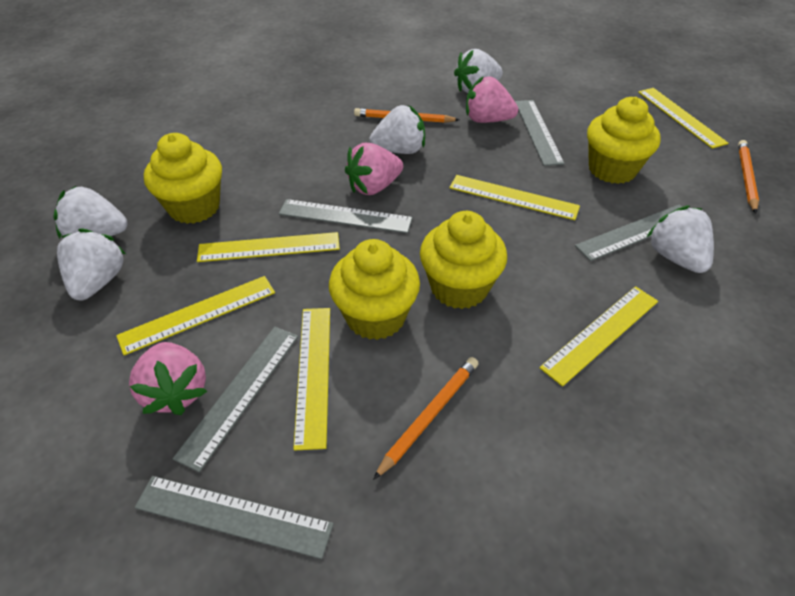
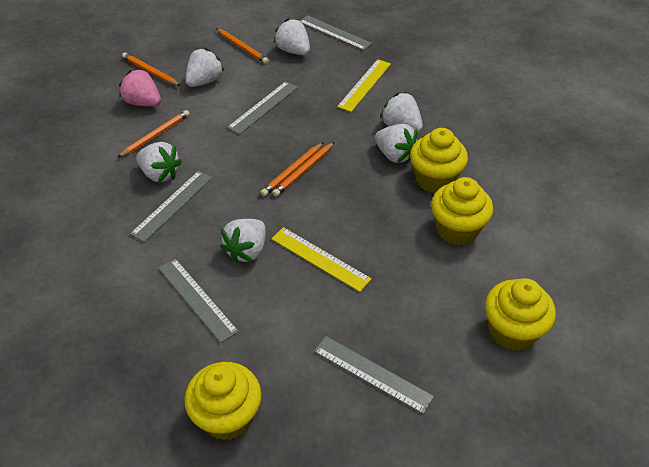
orange pencil: 3 -> 5
pink strawberry: 3 -> 1
white strawberry: 5 -> 6
yellow ruler: 6 -> 2

